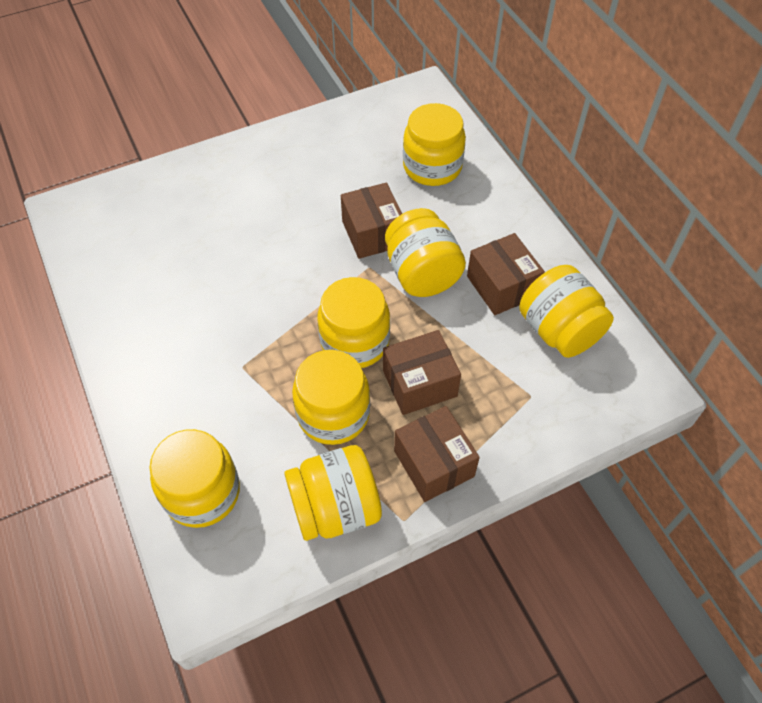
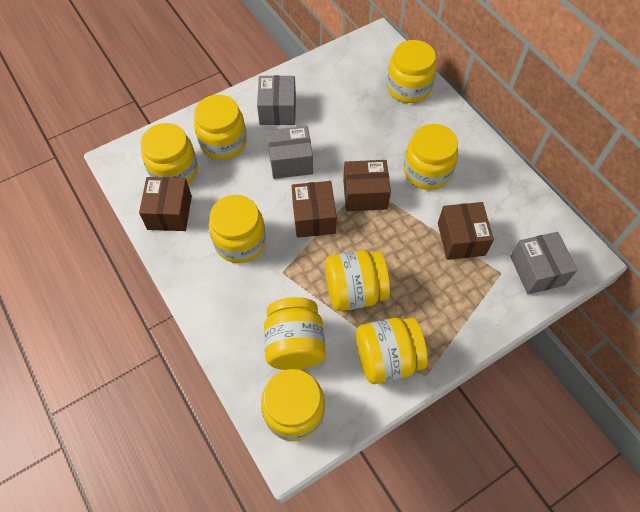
grey box: 0 -> 3
yellow jar: 7 -> 9

